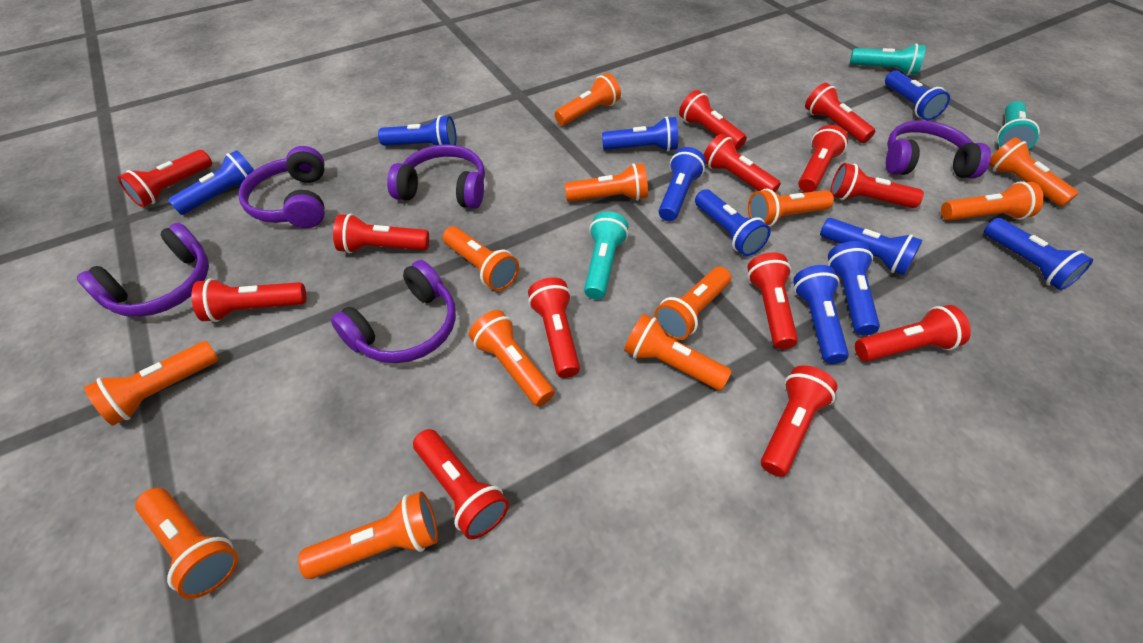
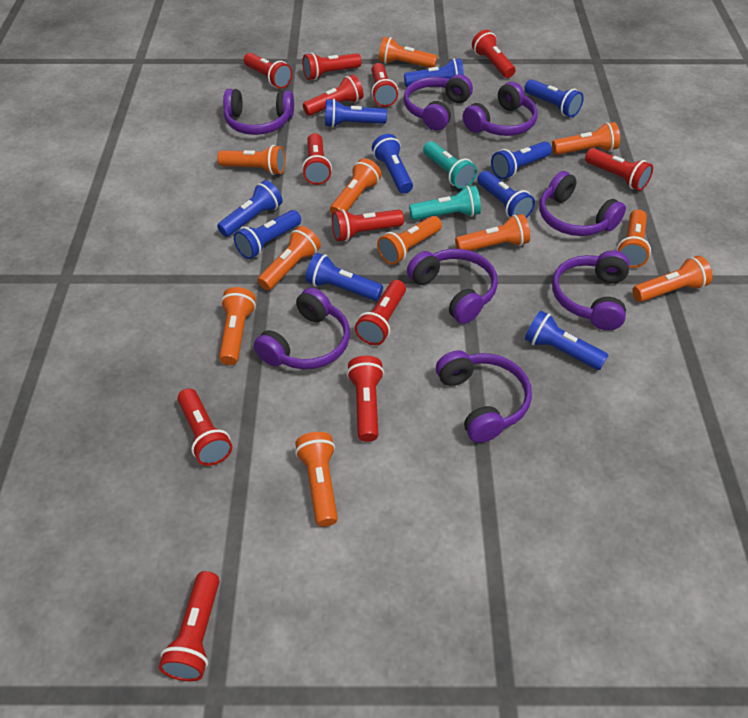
orange flashlight: 12 -> 11
purple headphones: 5 -> 8
red flashlight: 13 -> 12
turquoise flashlight: 3 -> 2

